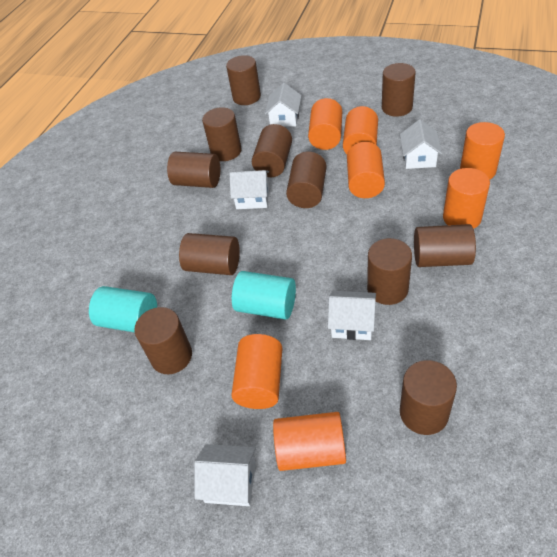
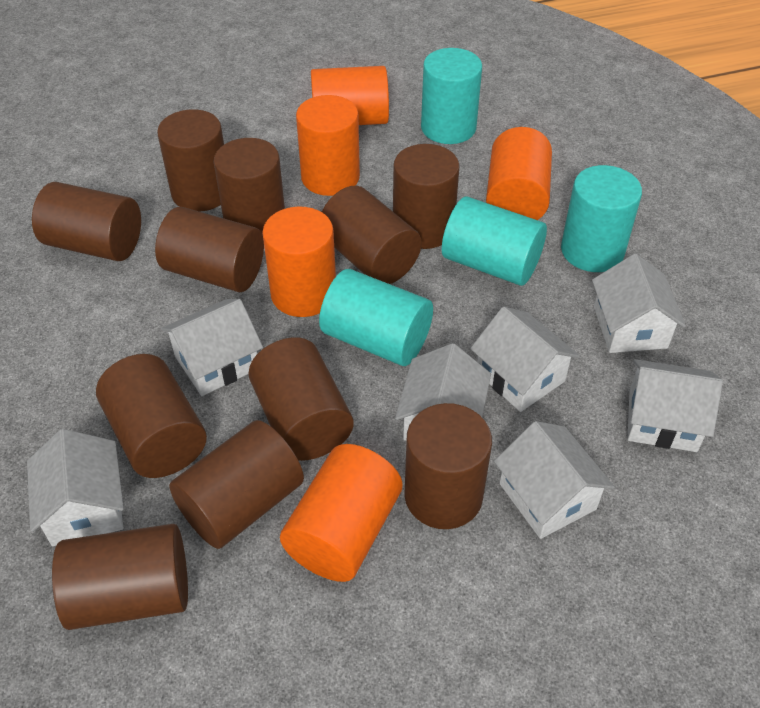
orange cylinder: 7 -> 5
turquoise cylinder: 2 -> 4
white house: 5 -> 7

